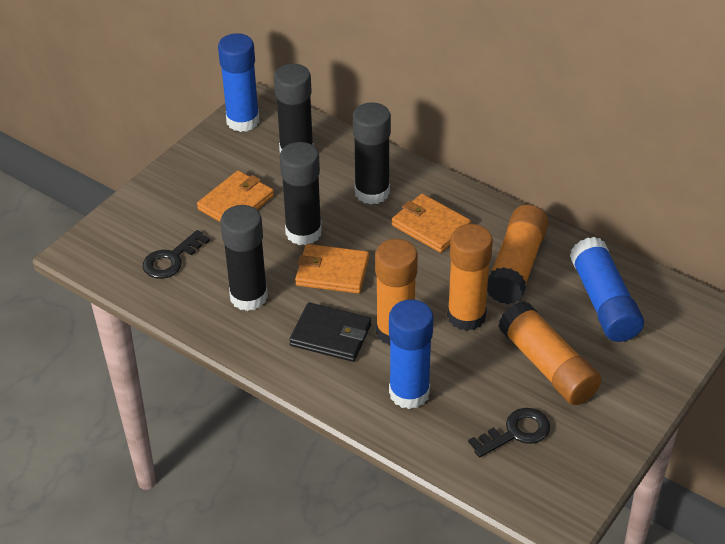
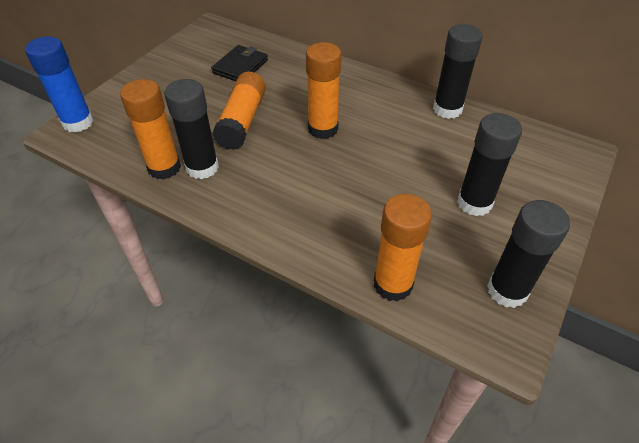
black key: 2 -> 0
blue glue stick: 3 -> 1
orange wallet: 3 -> 0

